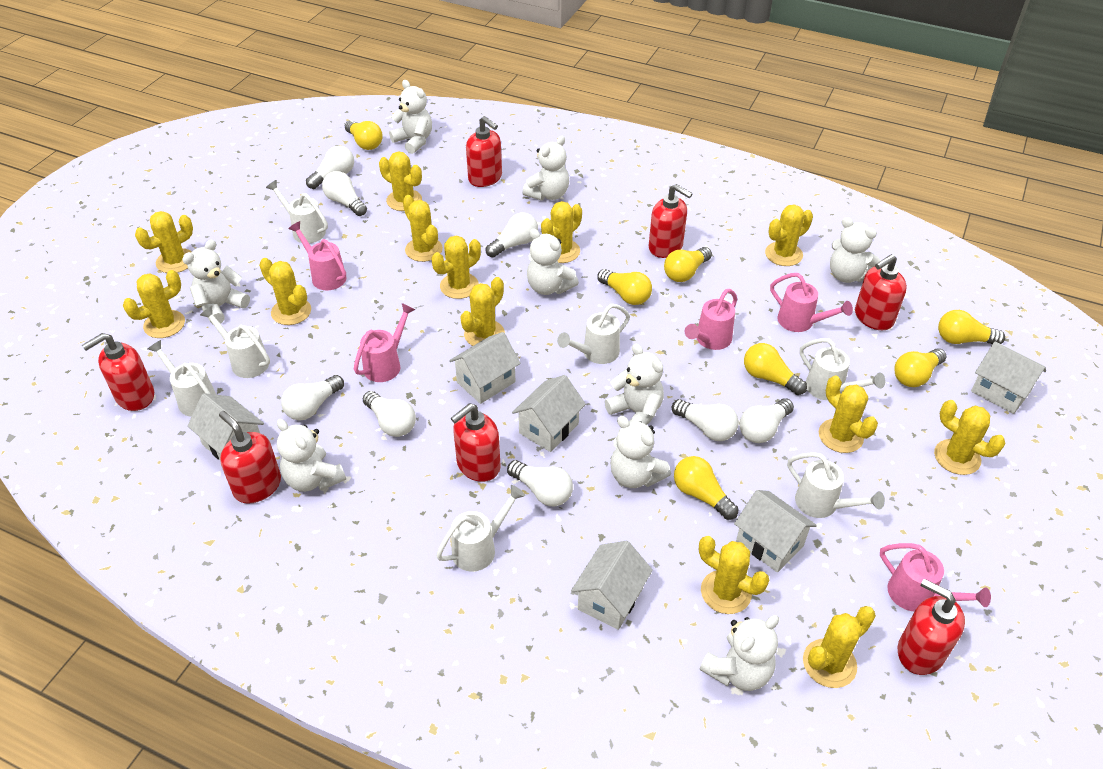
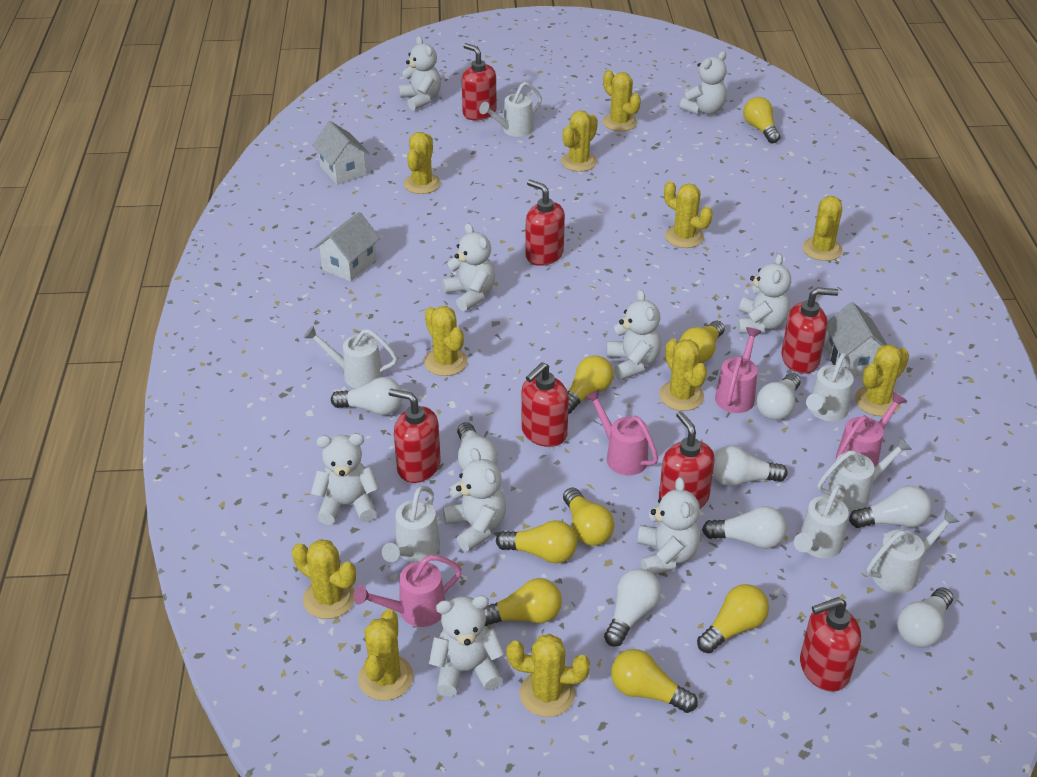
pink watering can: 5 -> 4
white house: 6 -> 3
yellow cactus: 13 -> 11
yellow light bulb: 7 -> 8

